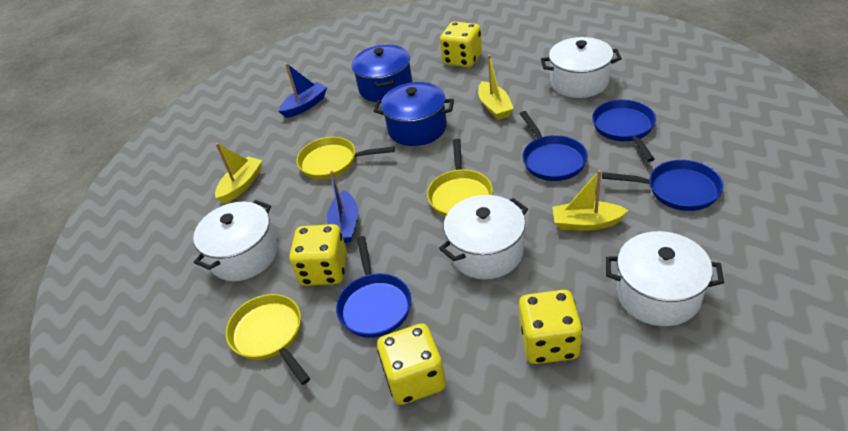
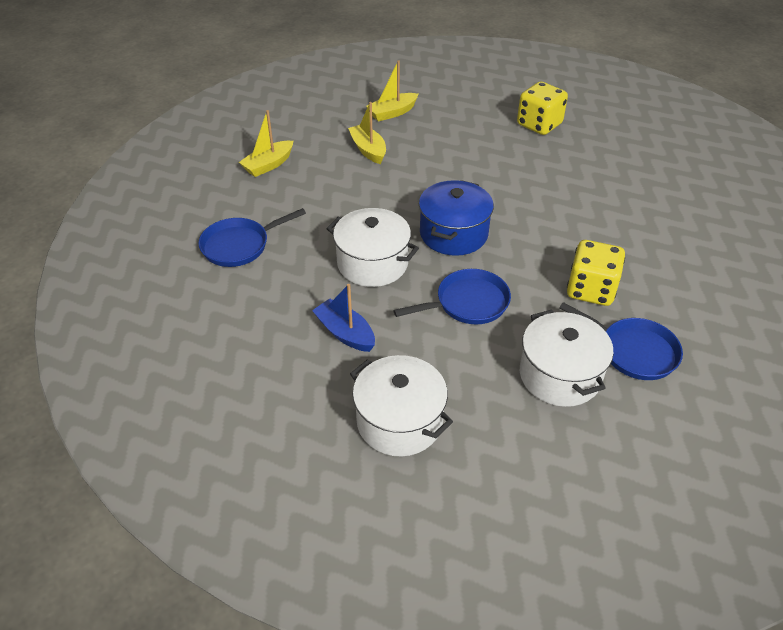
blue boat: 2 -> 1
blue pan: 4 -> 3
blue pot: 2 -> 1
white pot: 4 -> 3
yellow dice: 4 -> 2
yellow pan: 3 -> 0

